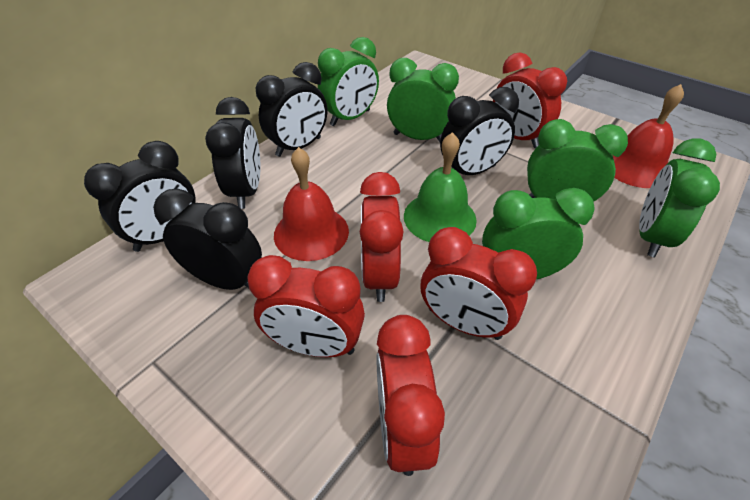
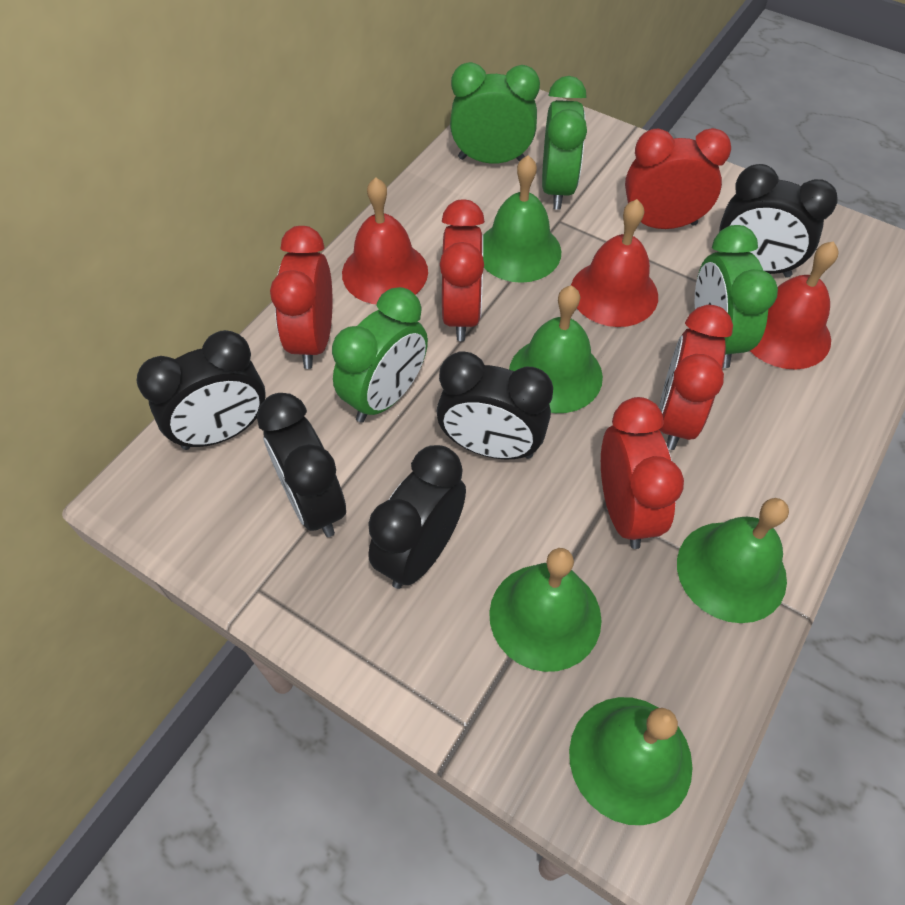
green bell: 1 -> 5
green clock: 5 -> 4
red bell: 2 -> 3

